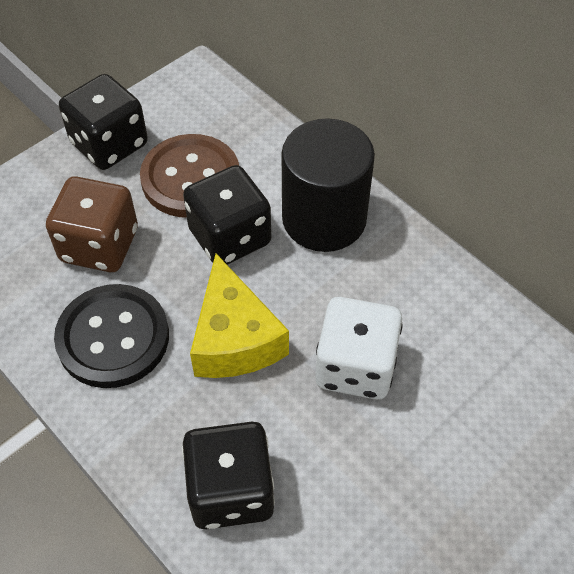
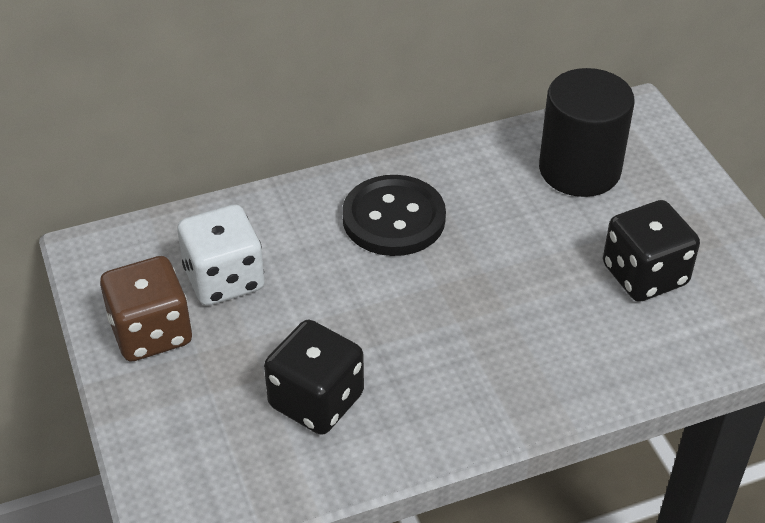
black dice: 3 -> 2
brown button: 1 -> 0
yellow cheese: 1 -> 0

